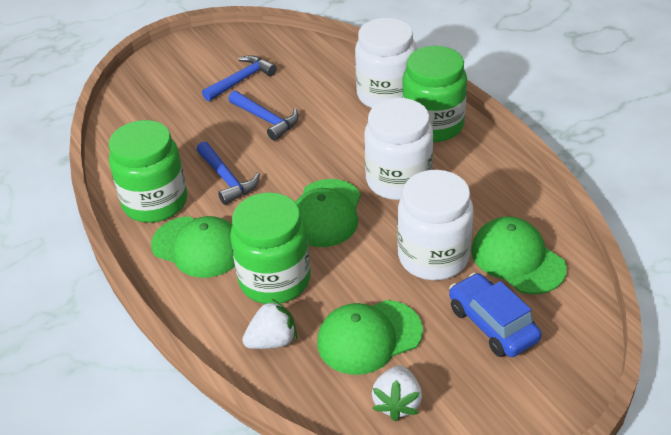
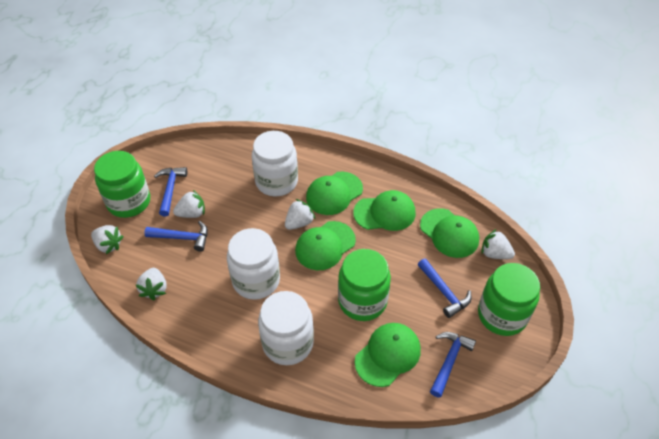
blue car: 1 -> 0
blue hammer: 3 -> 4
green cap: 4 -> 5
white strawberry: 2 -> 5

